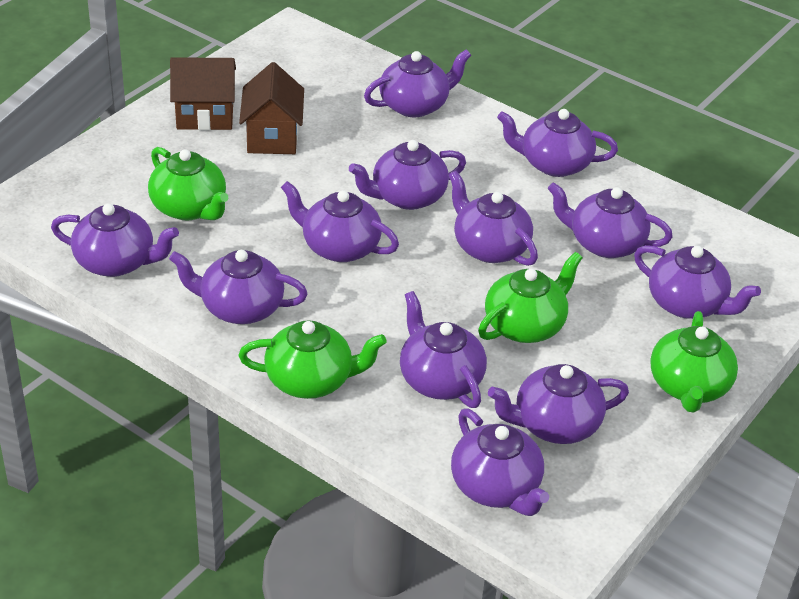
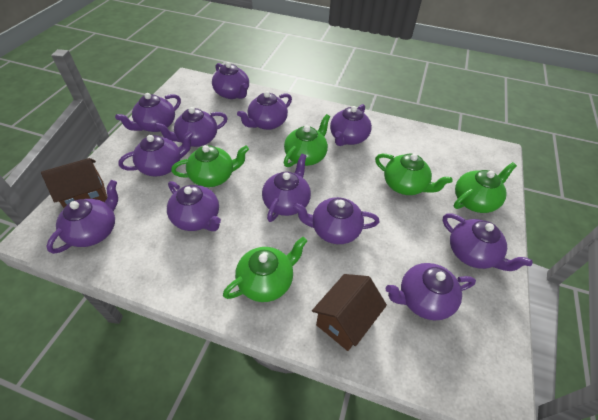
green teapot: 4 -> 5

